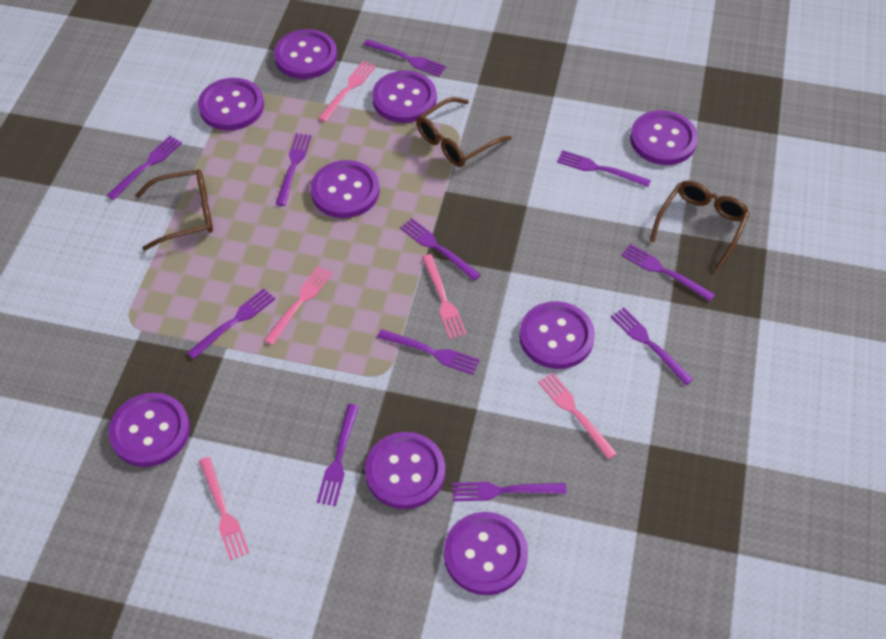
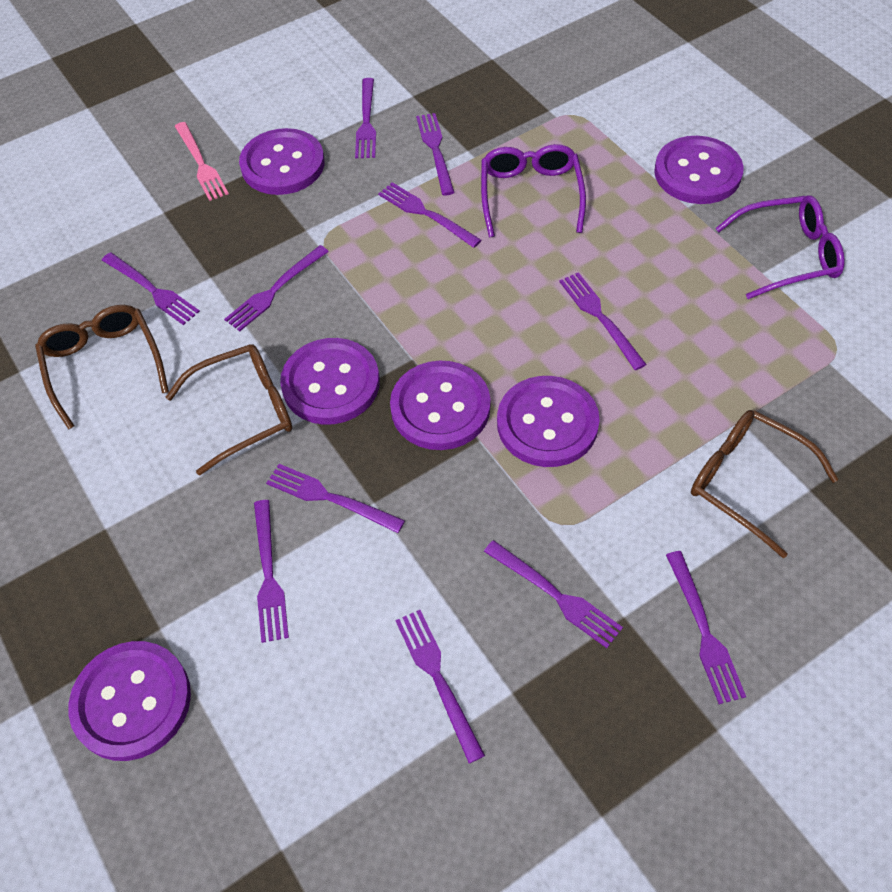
pink fork: 5 -> 1
purple button: 9 -> 6
purple glasses: 0 -> 2

